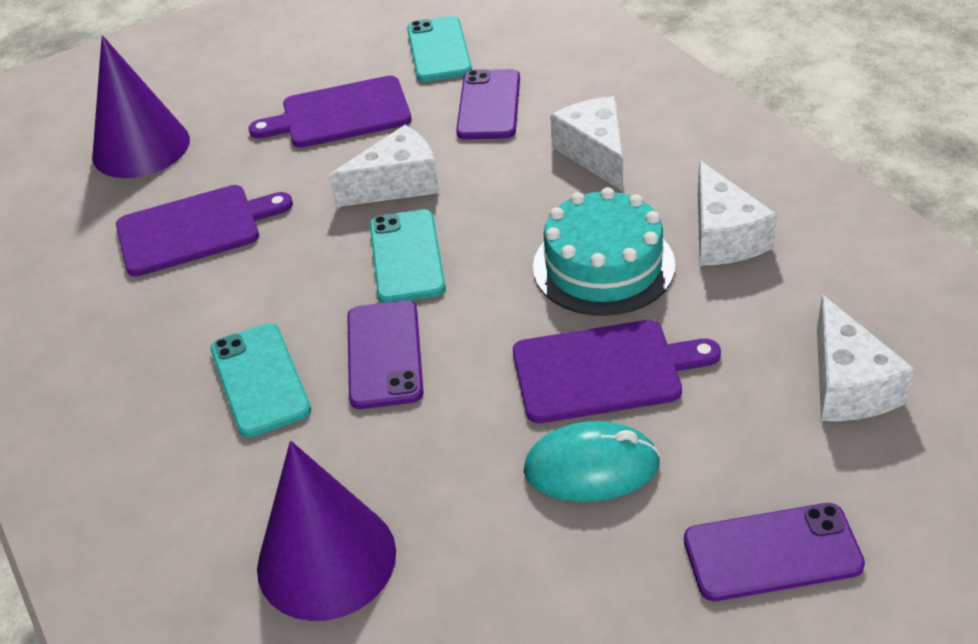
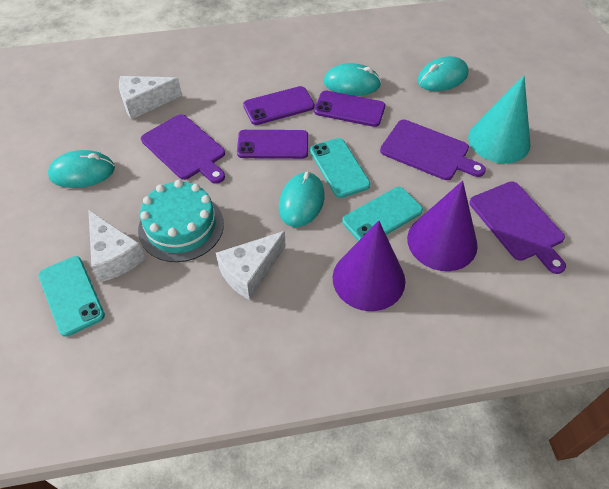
turquoise cone: 0 -> 1
turquoise mouse: 1 -> 4
white cheese: 4 -> 3

